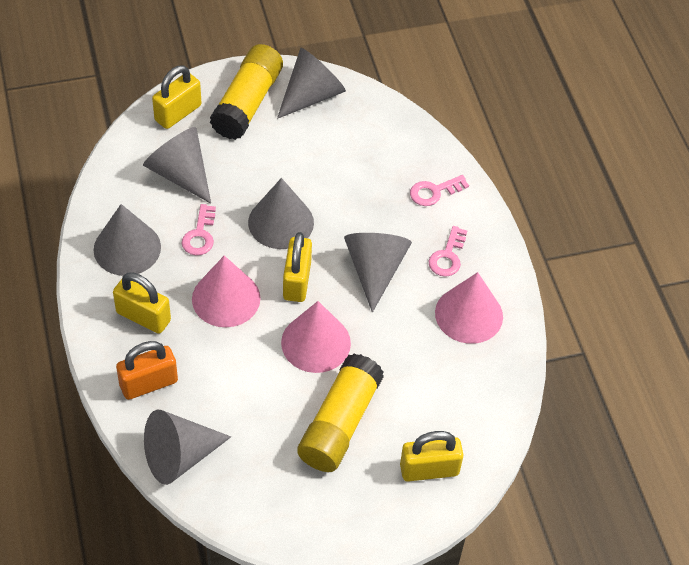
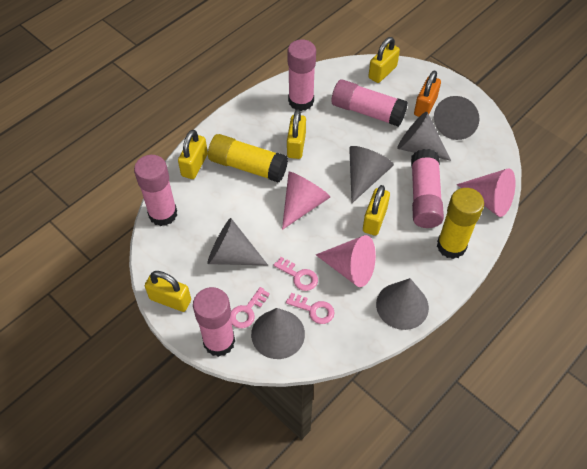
pink glue stick: 0 -> 5
yellow padlock: 4 -> 5

